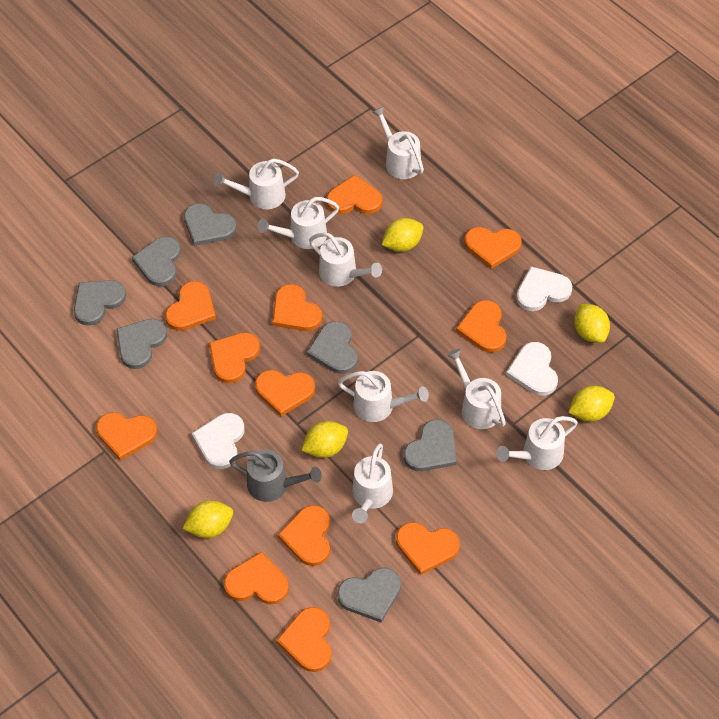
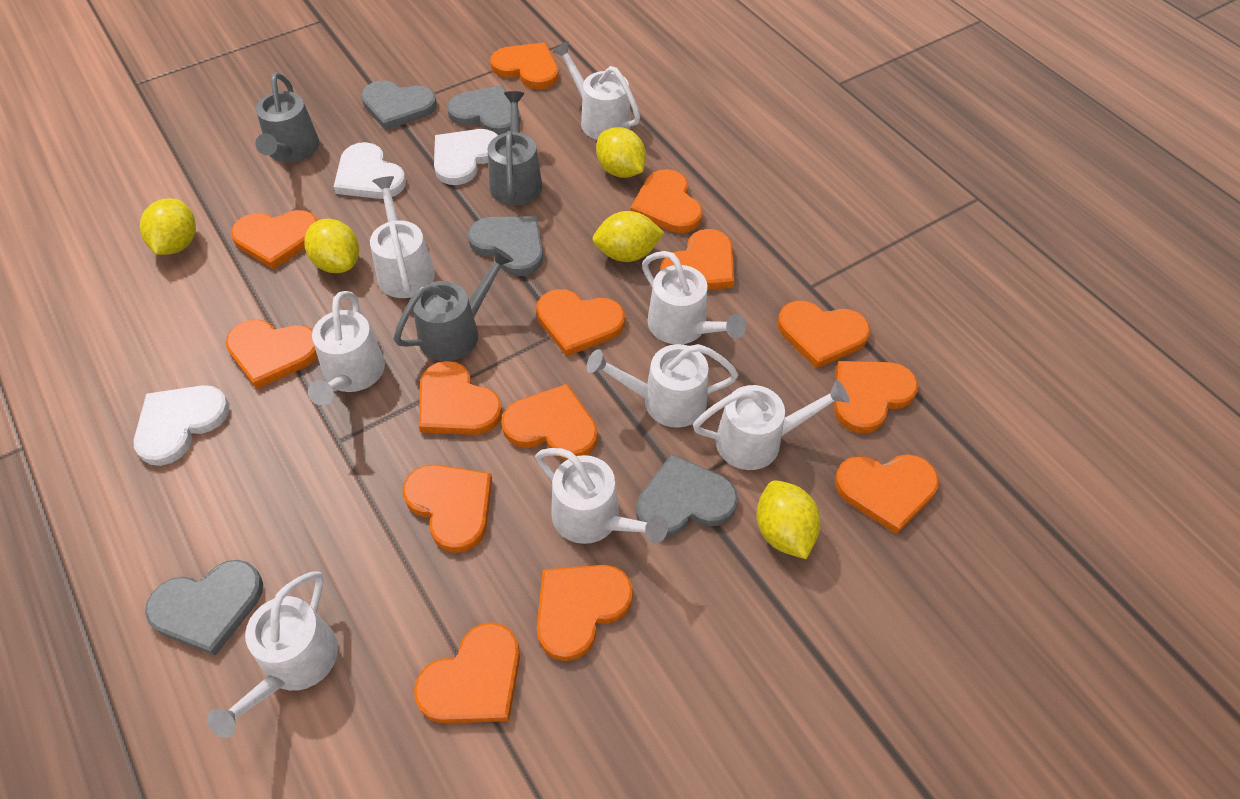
grey heart: 7 -> 5
grey watering can: 1 -> 3
orange heart: 12 -> 14

